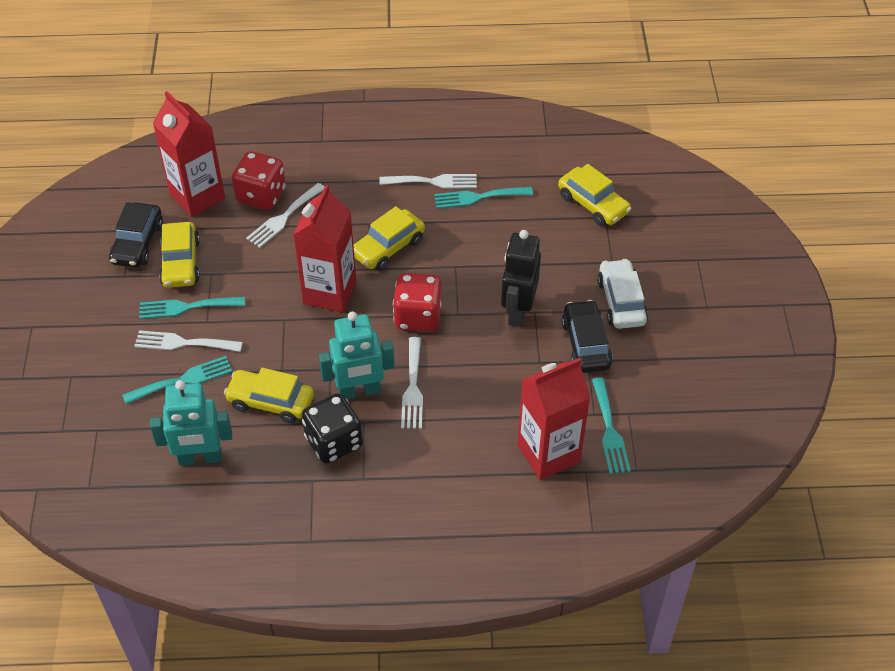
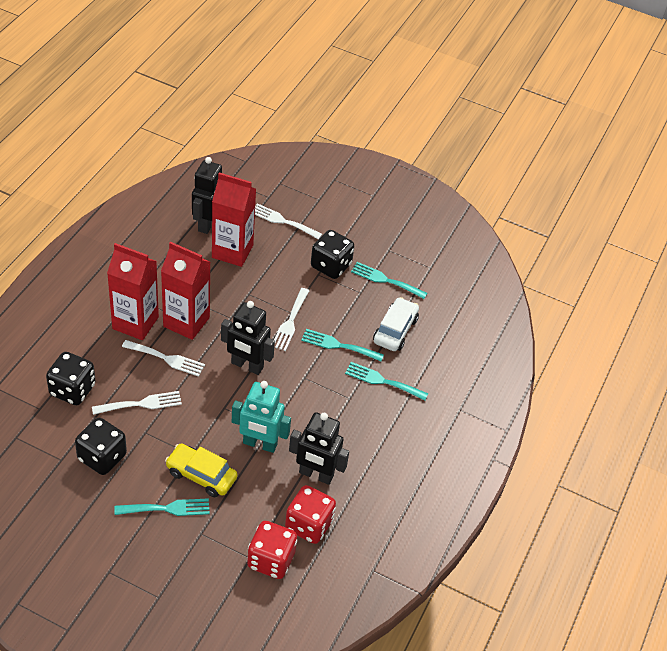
black car: 2 -> 0
black dice: 1 -> 3
black robot: 1 -> 3
turquoise robot: 2 -> 1
yellow car: 4 -> 1

